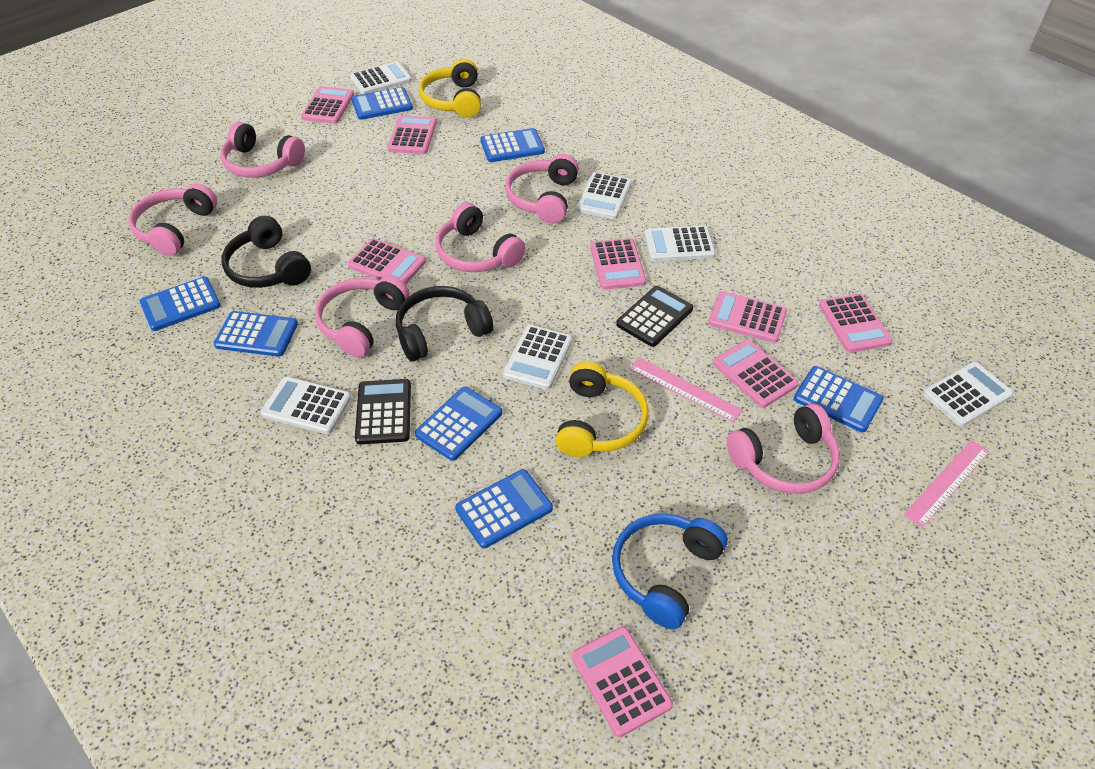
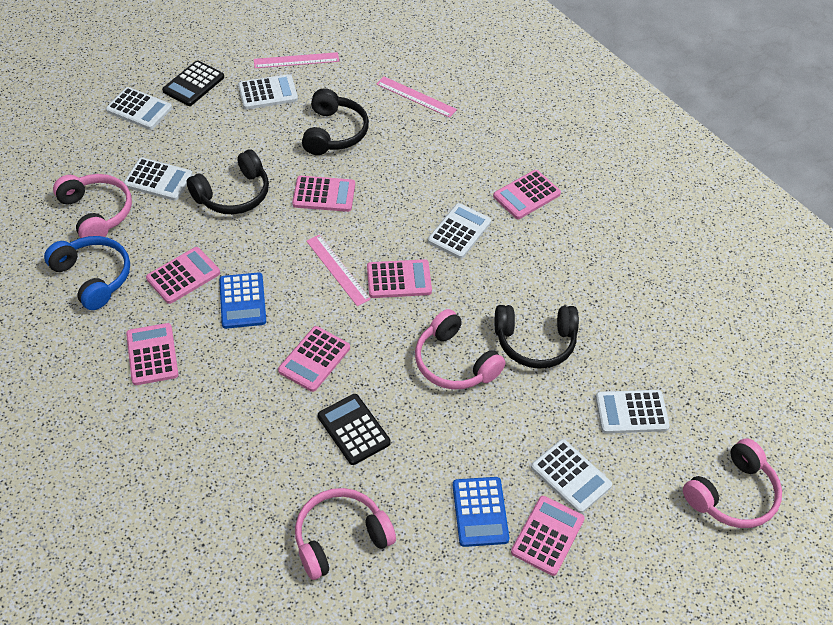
black headphones: 2 -> 3
blue calculator: 7 -> 2
pink calculator: 8 -> 7
pink headphones: 6 -> 4
pink ruler: 2 -> 3
yellow headphones: 2 -> 0

